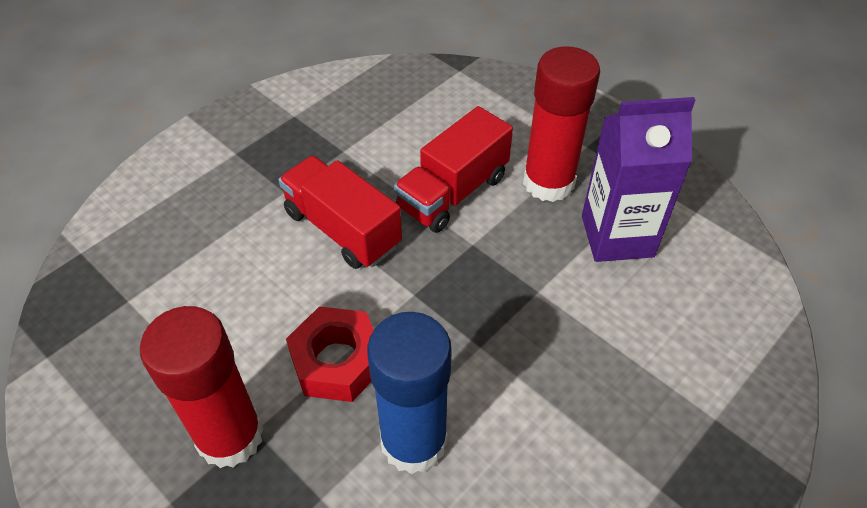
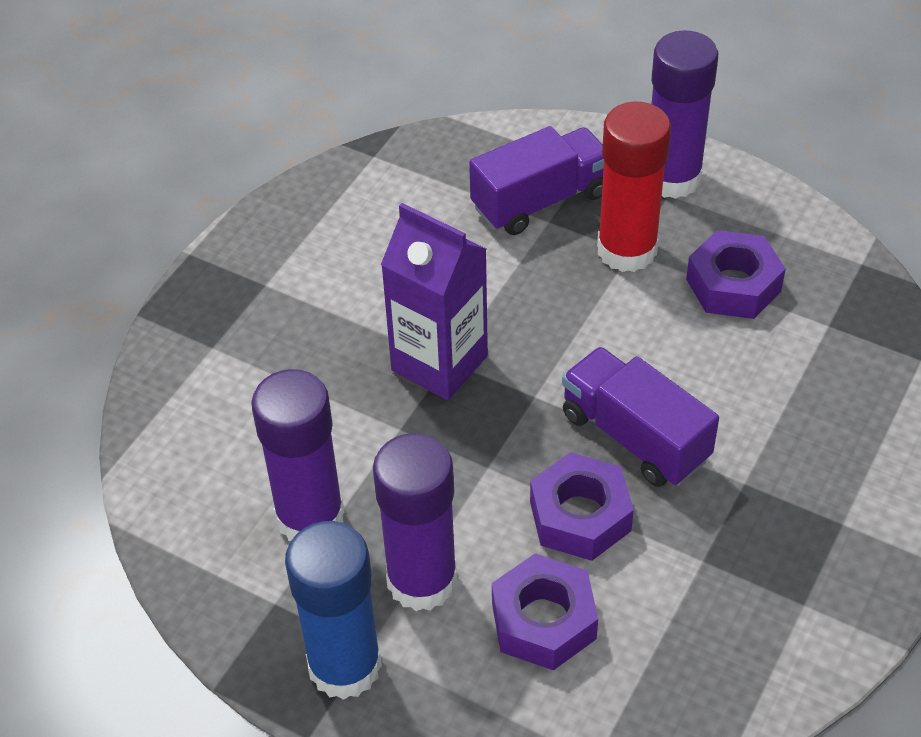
purple glue stick: 0 -> 3
purple nut: 0 -> 3
purple truck: 0 -> 2
red glue stick: 2 -> 1
red nut: 1 -> 0
red truck: 2 -> 0

